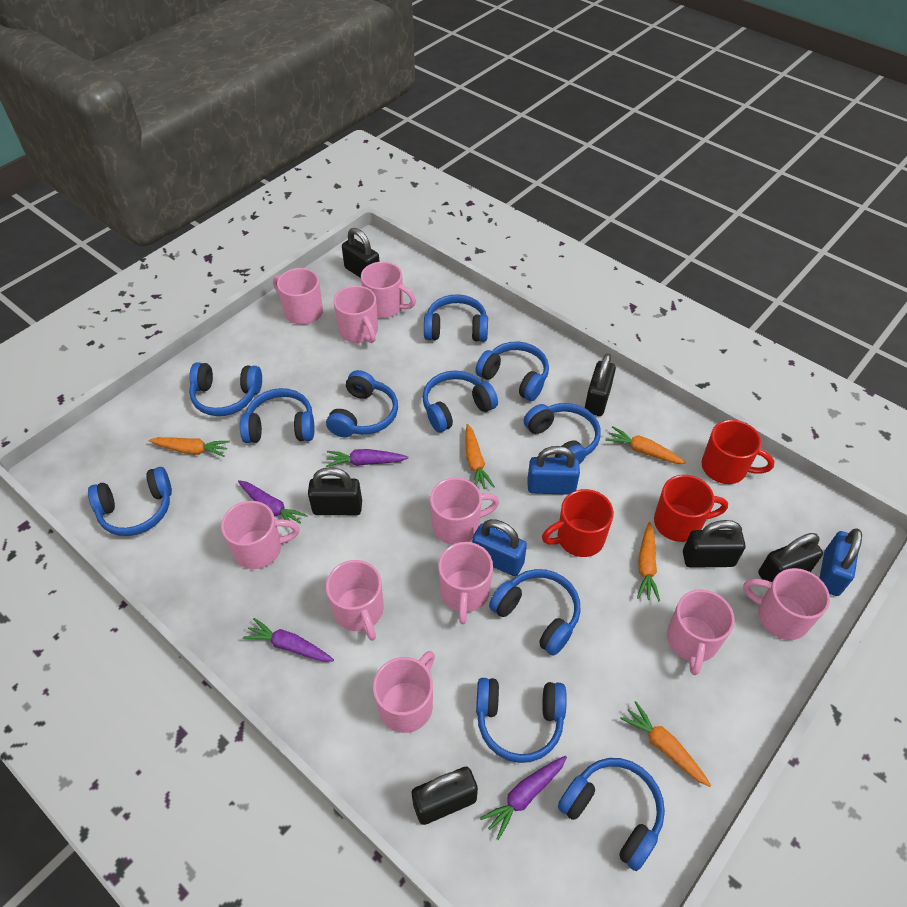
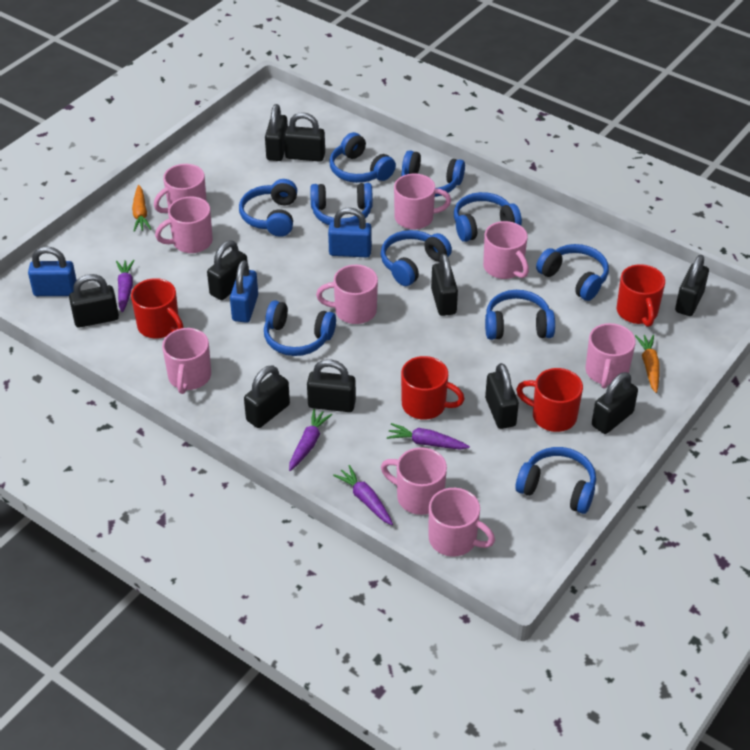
black padlock: 6 -> 10
blue headphones: 11 -> 10
orange carrot: 5 -> 2
pink mug: 10 -> 9
red mug: 3 -> 4

